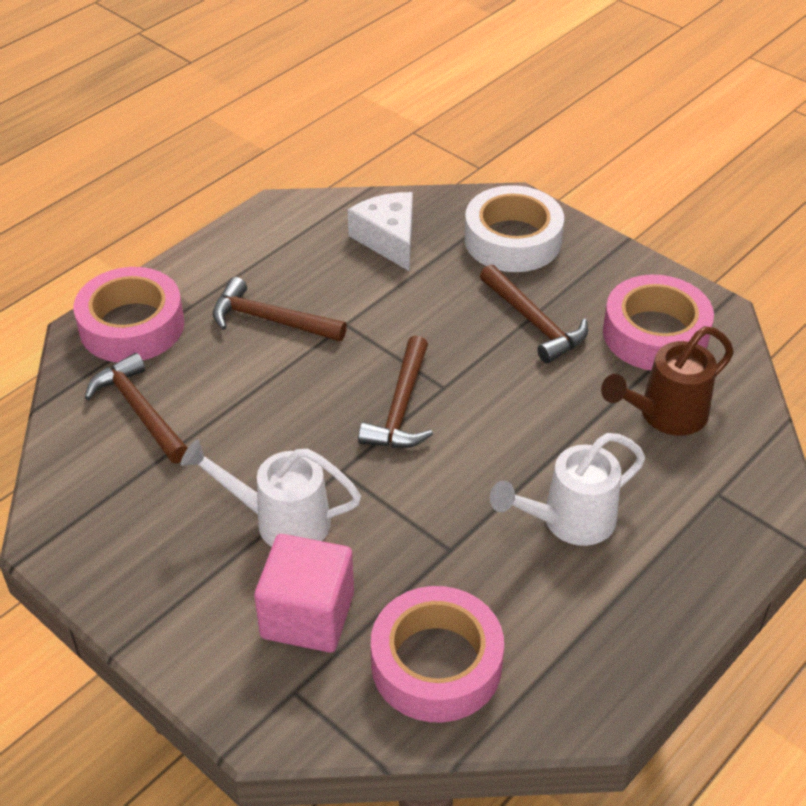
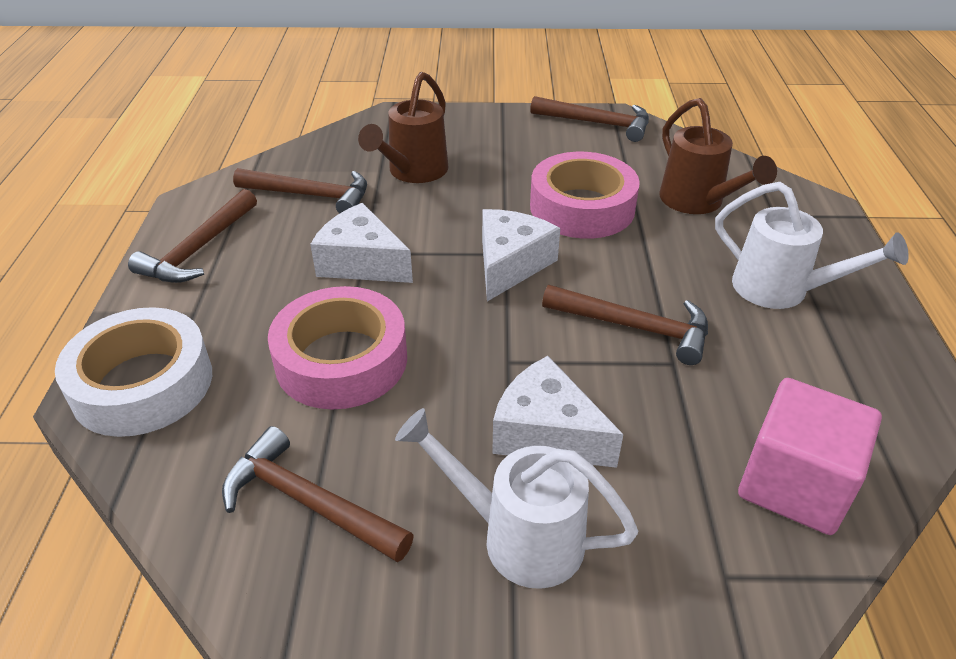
brown hammer: 4 -> 5
brown watering can: 1 -> 2
pink tape: 3 -> 2
white cheese: 1 -> 3

